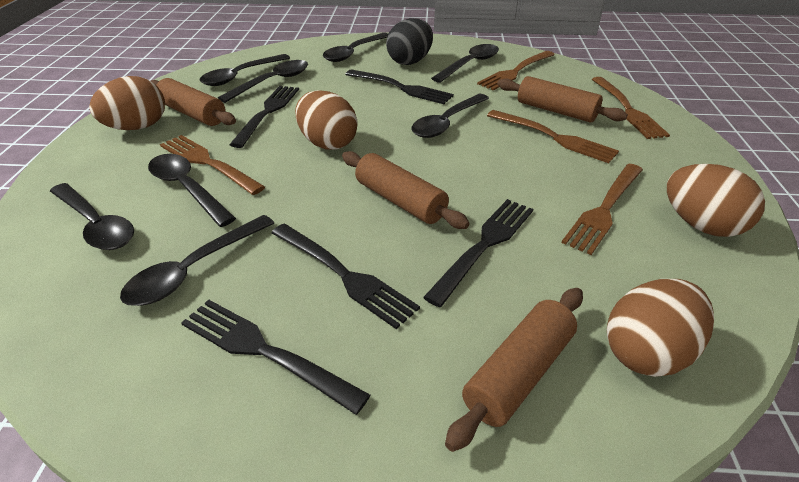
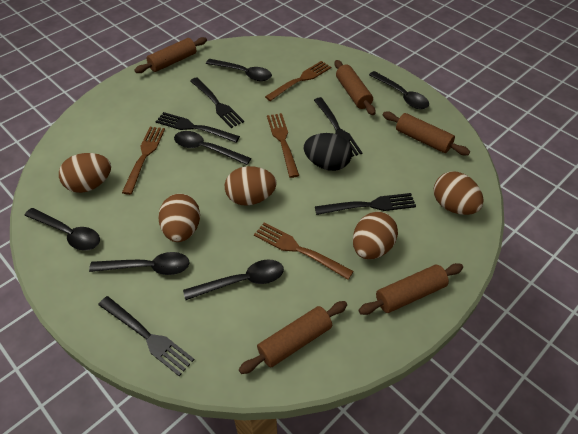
black spoon: 8 -> 6
brown egg: 4 -> 5
brown fork: 5 -> 4
brown rolling pin: 4 -> 5

